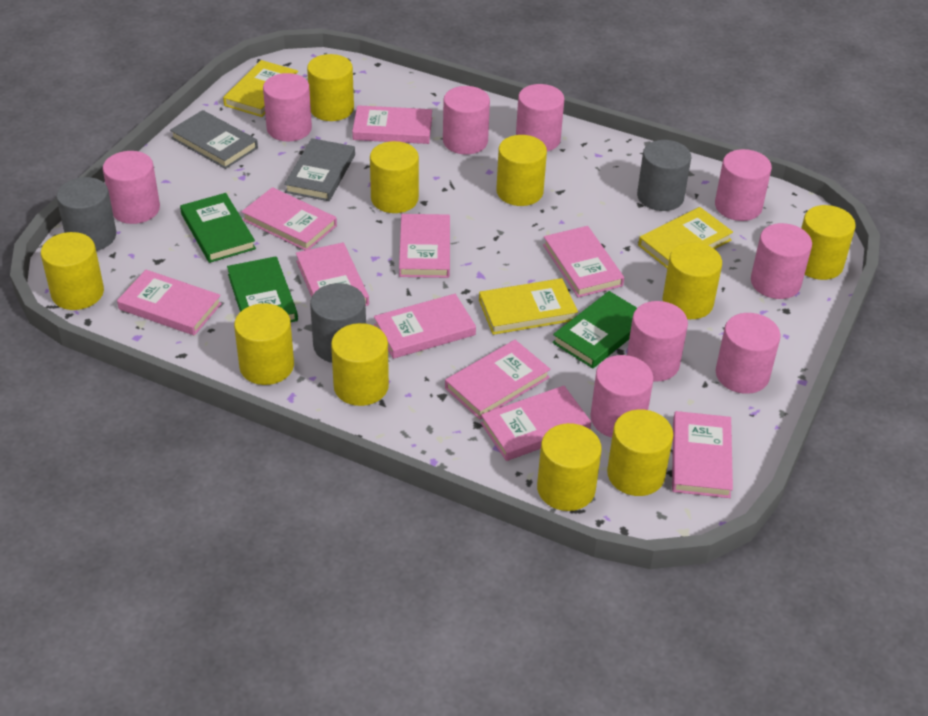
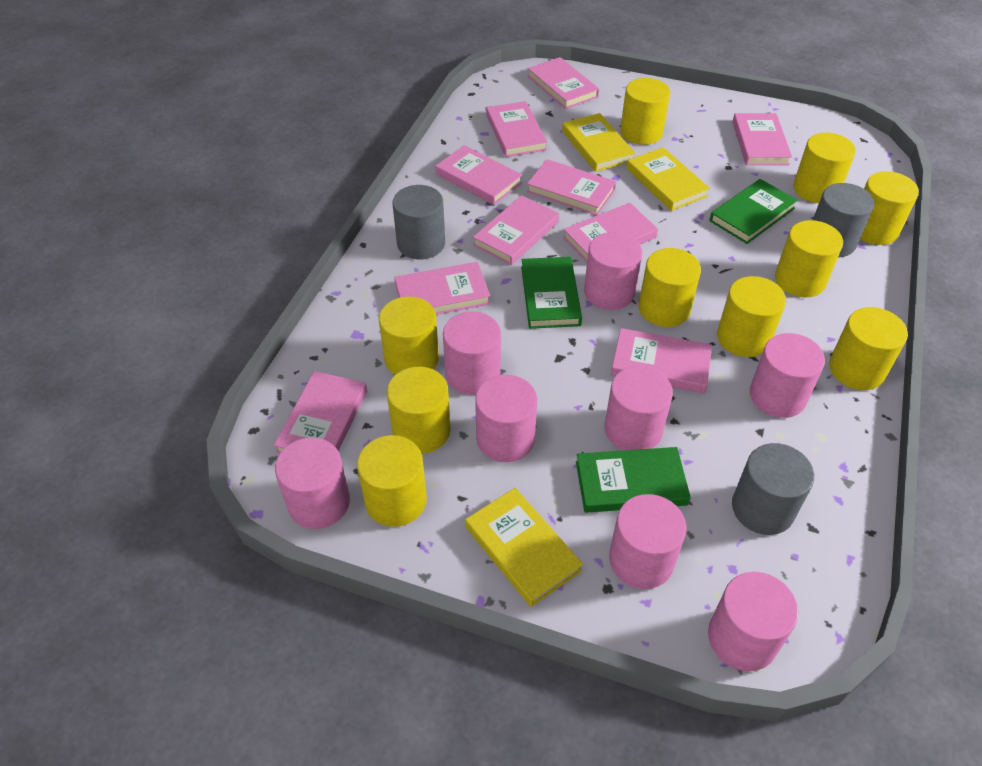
grey book: 2 -> 0
pink cylinder: 9 -> 8

